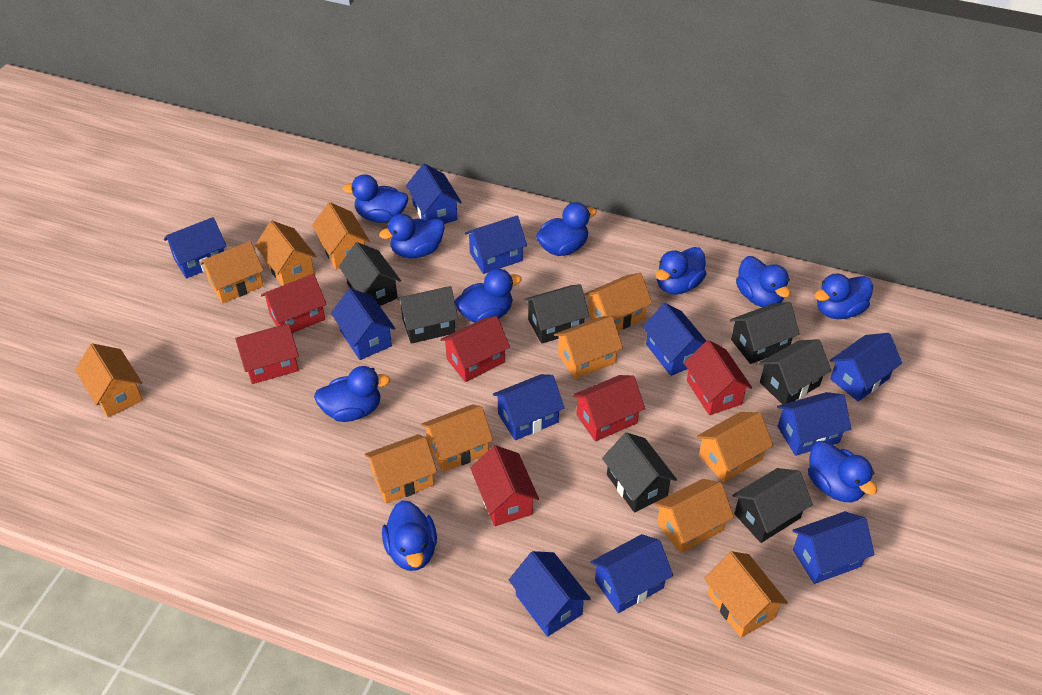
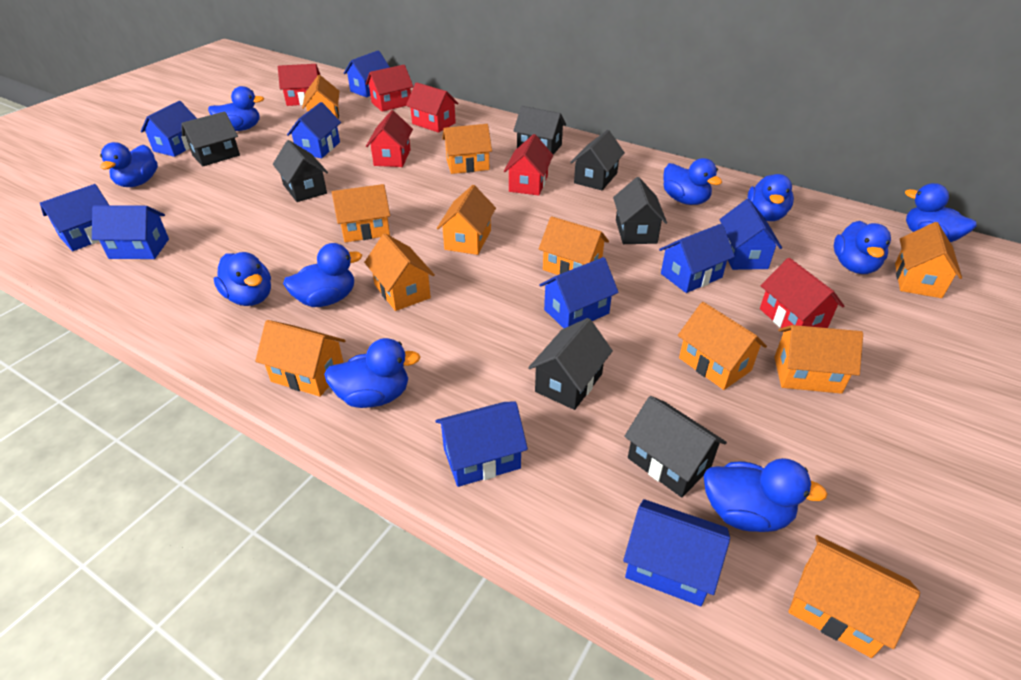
blue house: 11 -> 10

